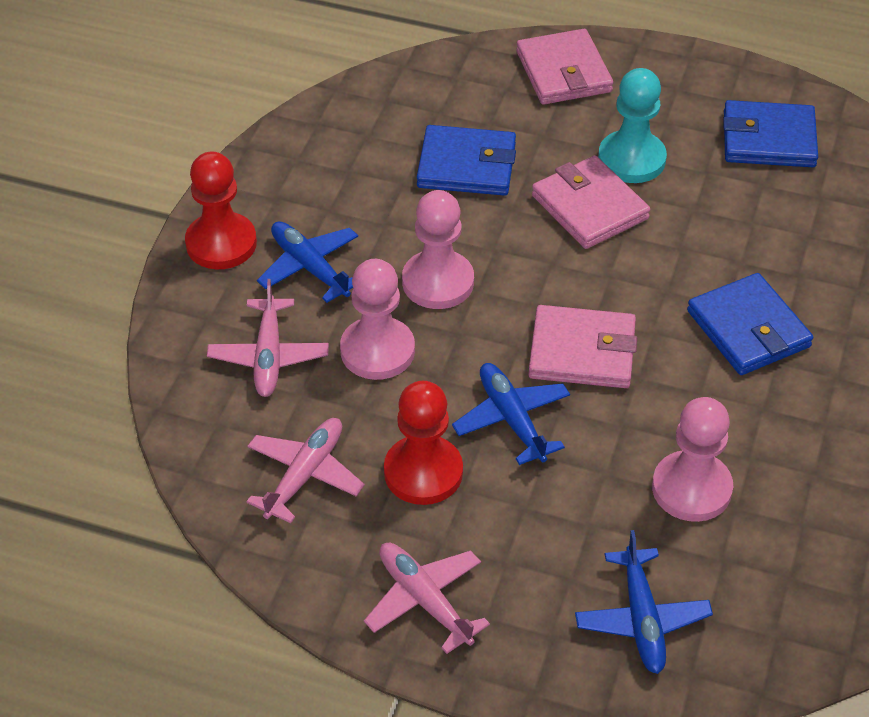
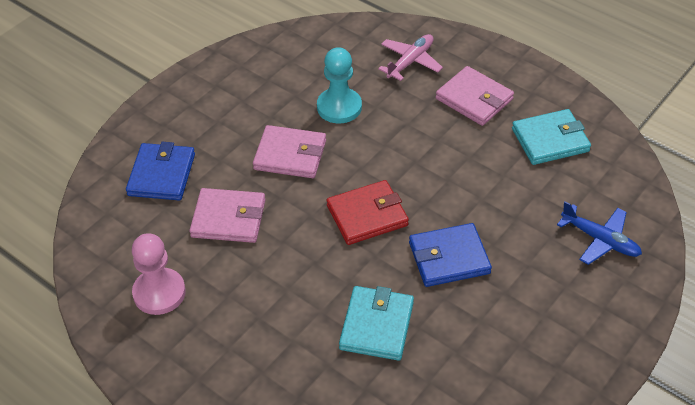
blue plane: 3 -> 1
blue wallet: 3 -> 2
pink pawn: 3 -> 1
pink plane: 3 -> 1
red pawn: 2 -> 0
red wallet: 0 -> 1
turquoise wallet: 0 -> 2

